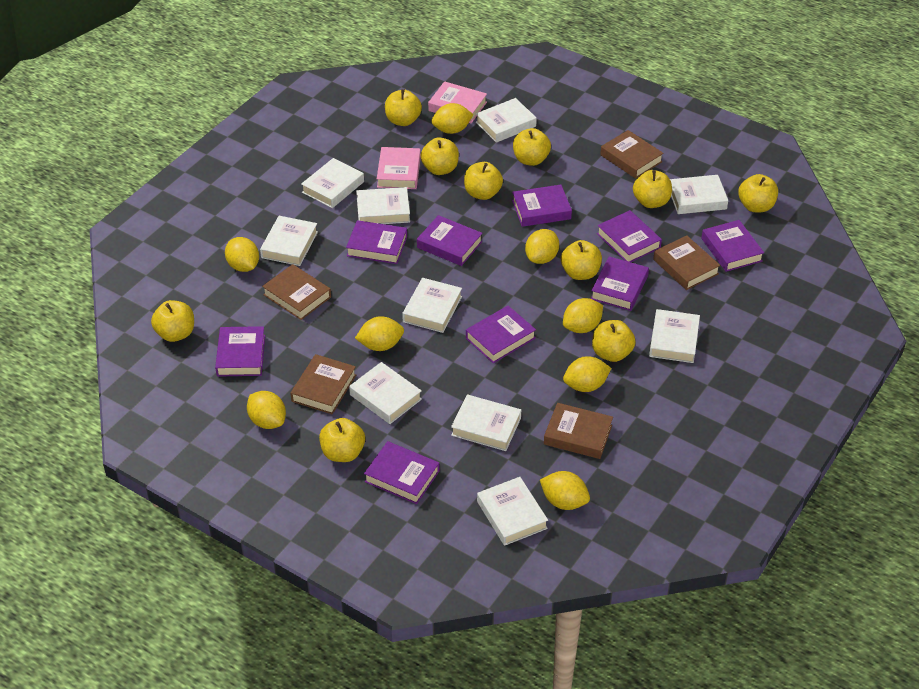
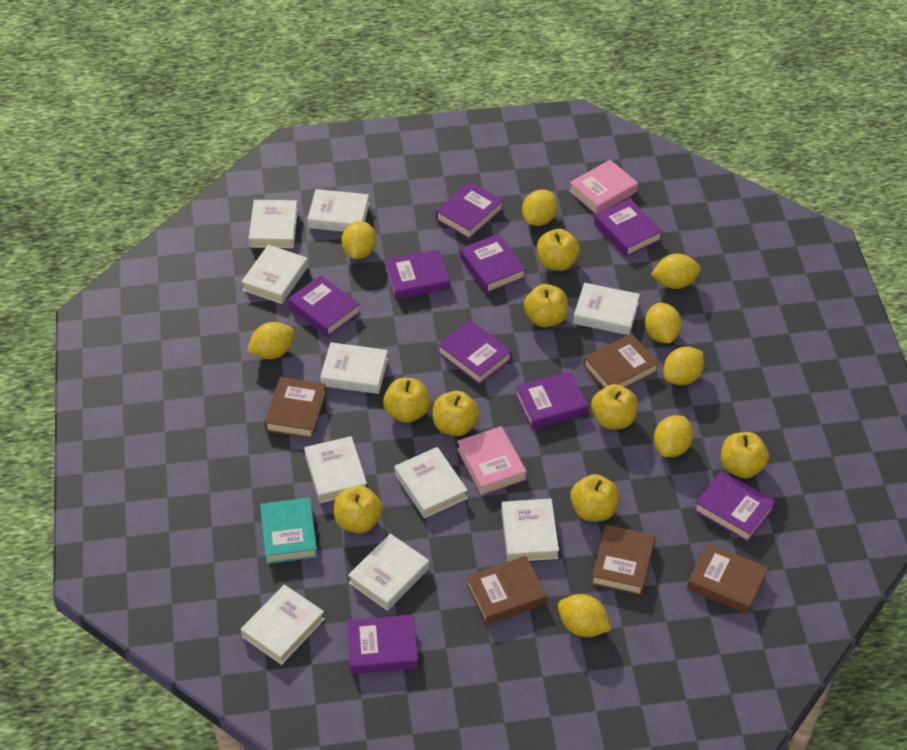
turquoise book: 0 -> 1
yellow apple: 10 -> 8

